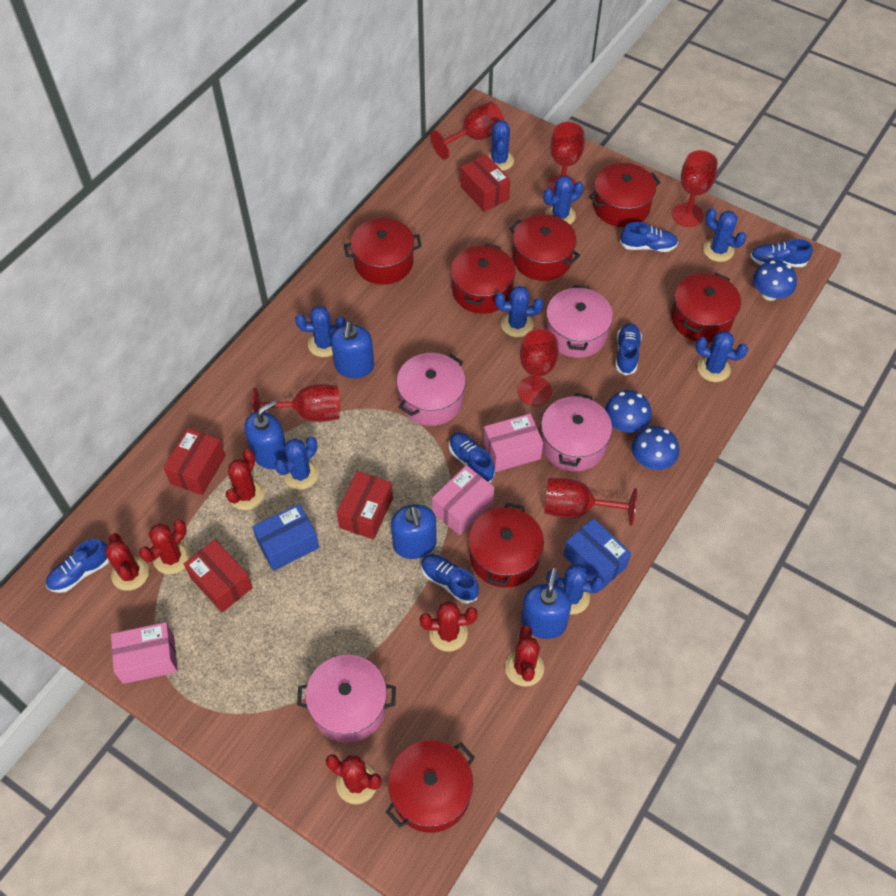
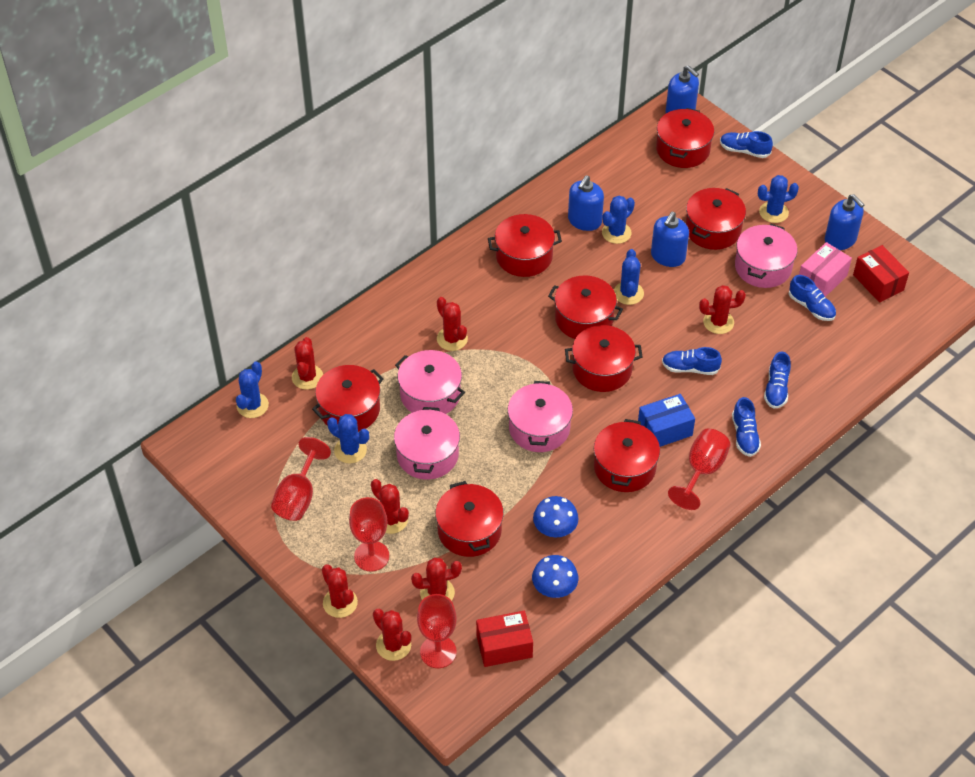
blue box: 2 -> 1
blue cactus: 8 -> 5
blue mushroom: 3 -> 2
blue shoe: 6 -> 5
pink box: 3 -> 1
red box: 4 -> 2
red cactus: 6 -> 7
red goblet: 6 -> 4
red pot: 7 -> 8

